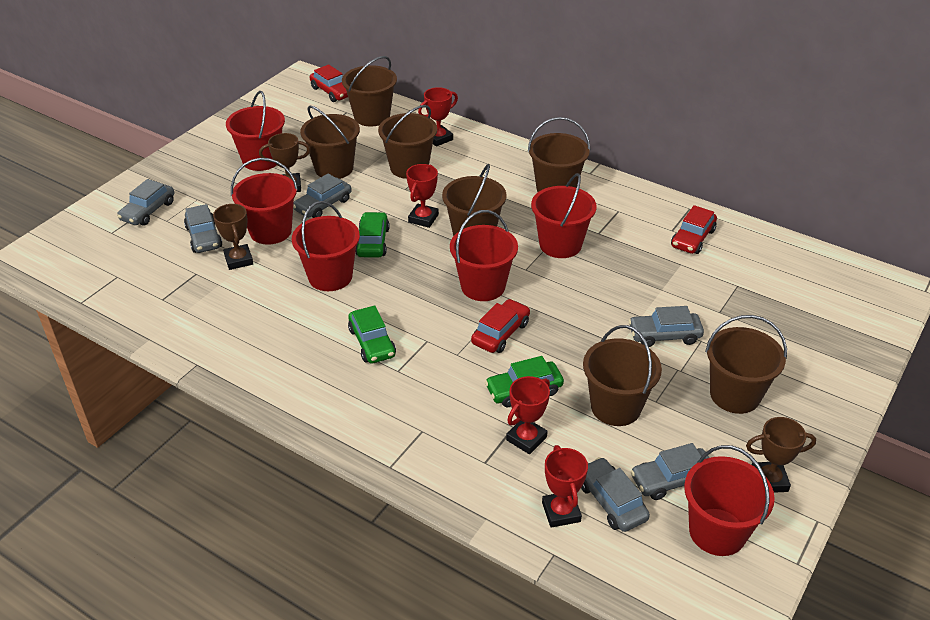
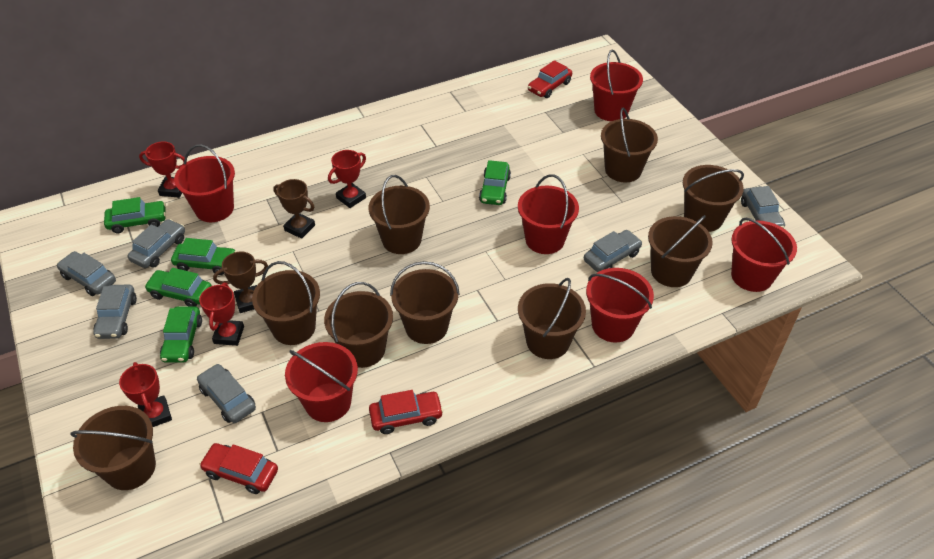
brown bucket: 7 -> 9
brown trophy: 3 -> 2
green car: 3 -> 5

